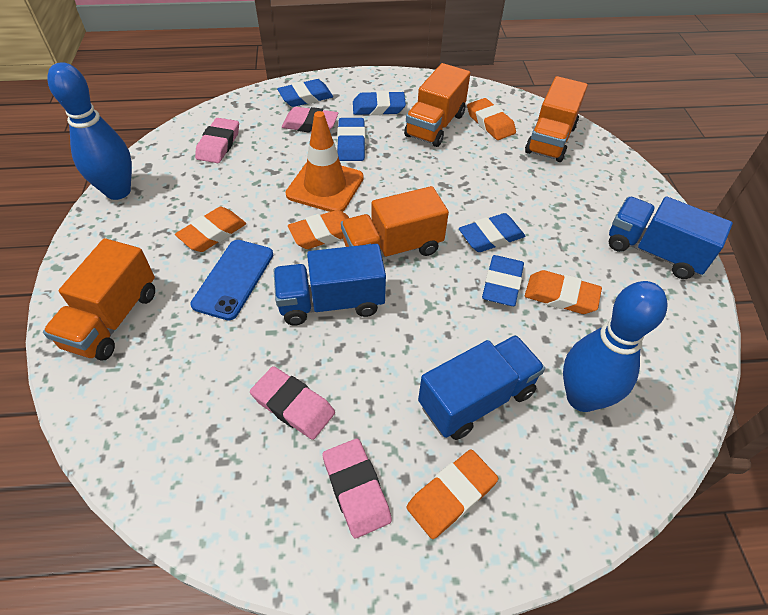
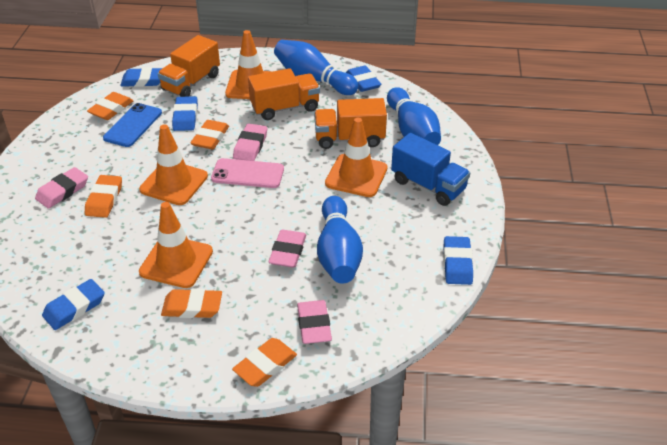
blue bowling pin: 2 -> 3
blue truck: 3 -> 1
orange traffic cone: 1 -> 4
orange truck: 4 -> 3
pink phone: 0 -> 1

